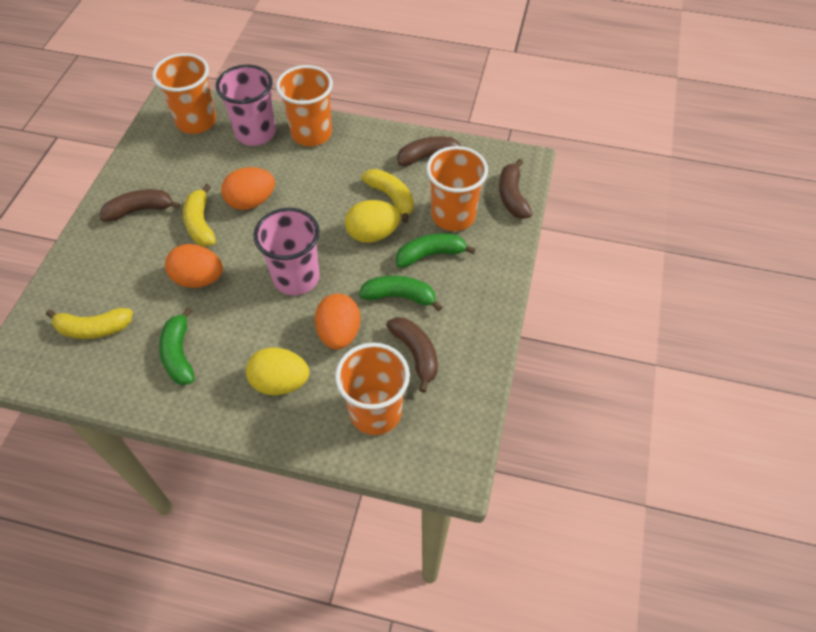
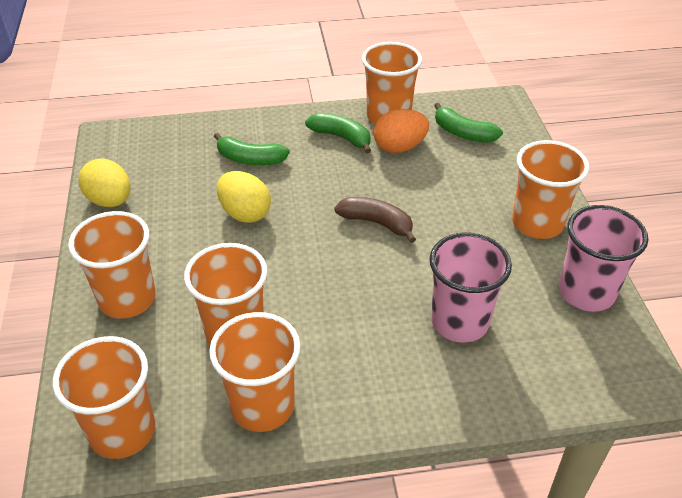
brown banana: 4 -> 1
orange cup: 4 -> 6
orange egg: 3 -> 1
yellow banana: 3 -> 0

